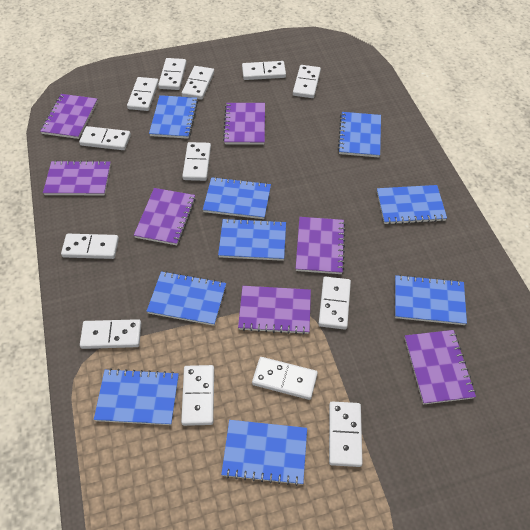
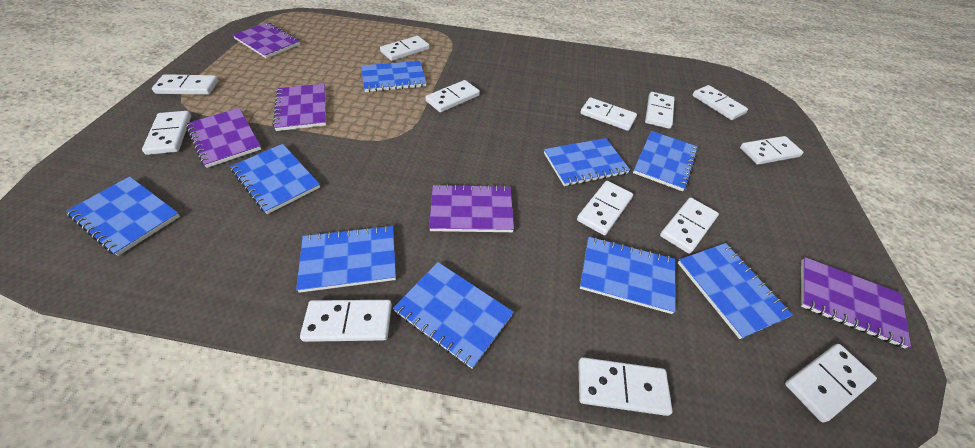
purple notebook: 7 -> 5

